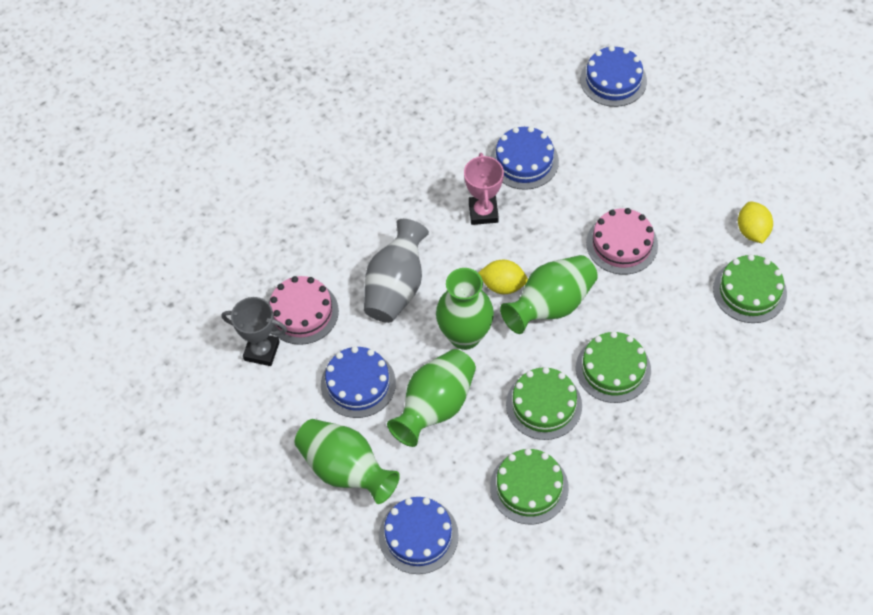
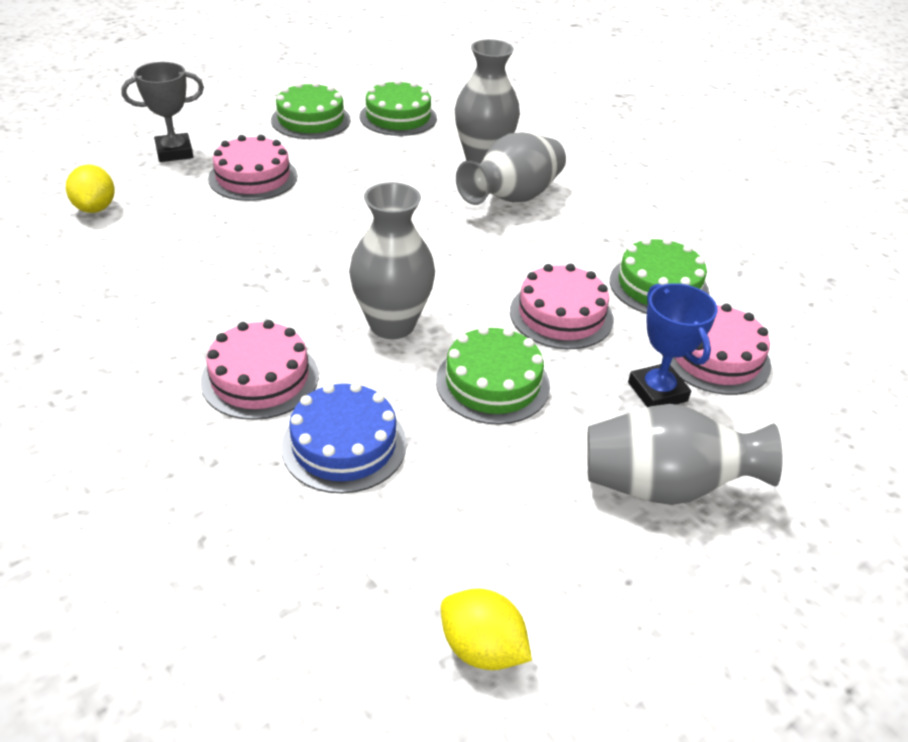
blue cake: 4 -> 1
blue trophy: 0 -> 1
green vase: 4 -> 0
grey vase: 1 -> 4
pink cake: 2 -> 4
pink trophy: 1 -> 0

